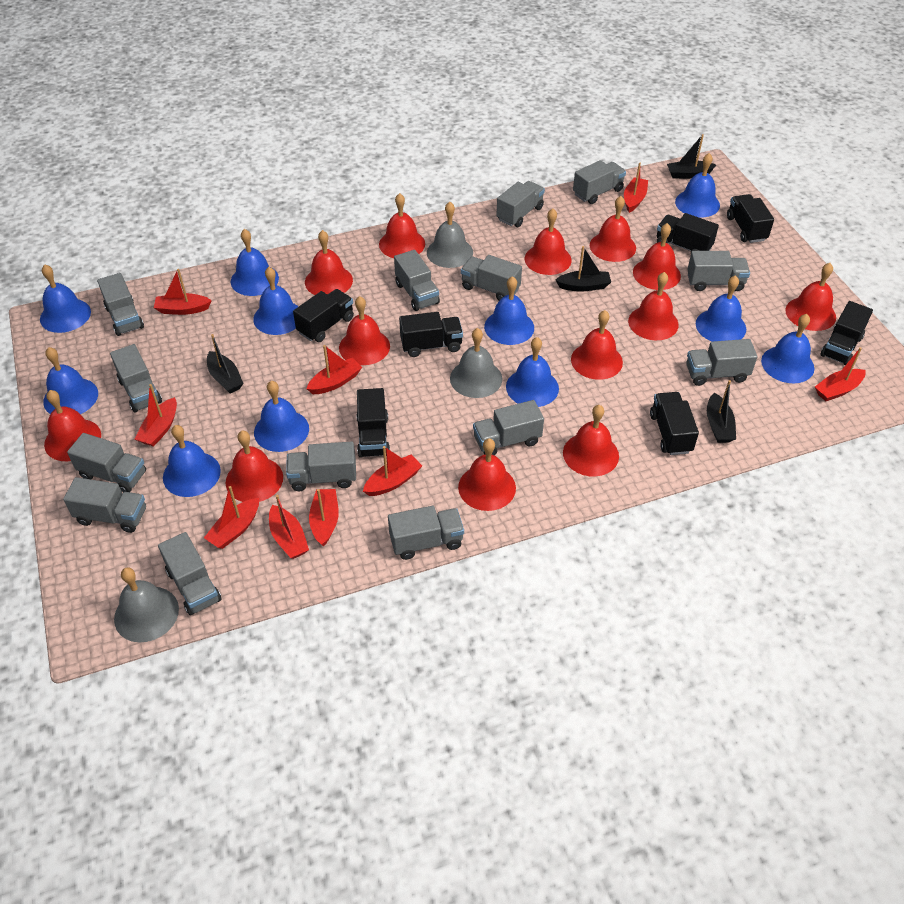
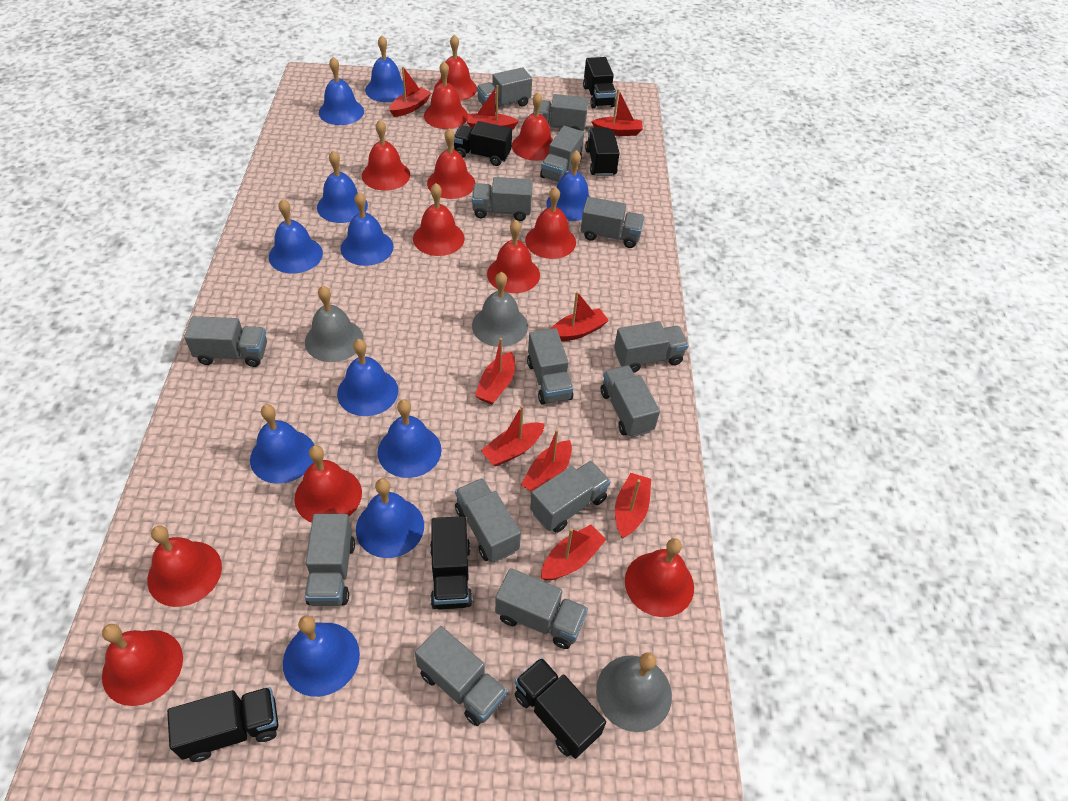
black boat: 4 -> 0
black truck: 7 -> 6
red bell: 13 -> 12

